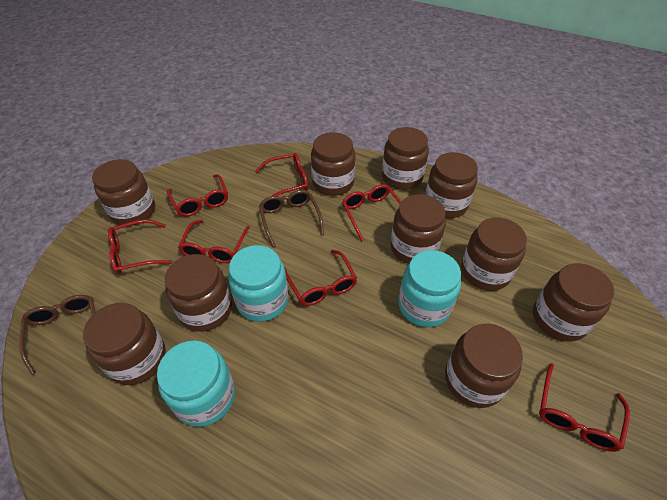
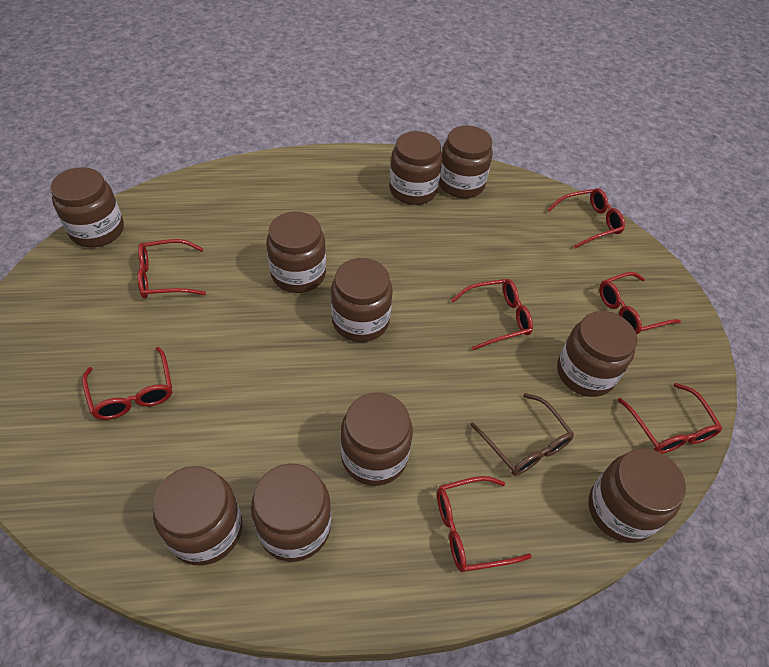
brown glasses: 2 -> 1
turquoise jar: 3 -> 0

